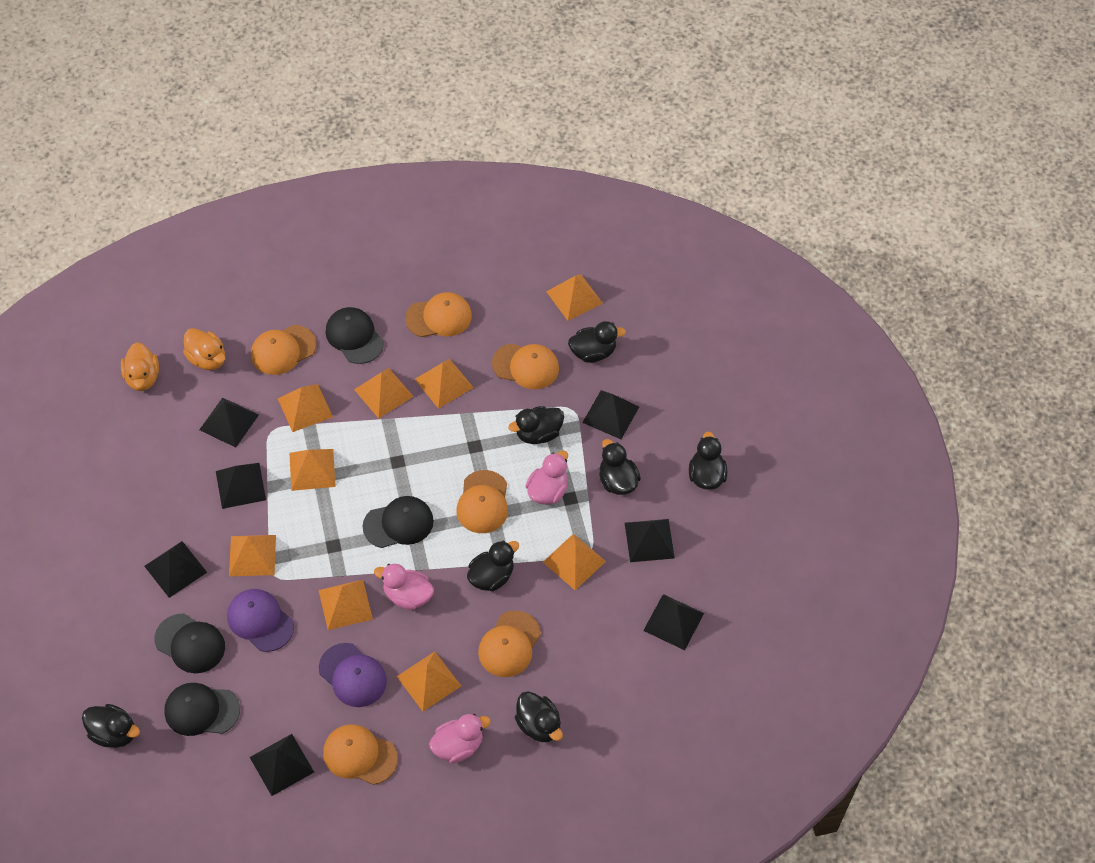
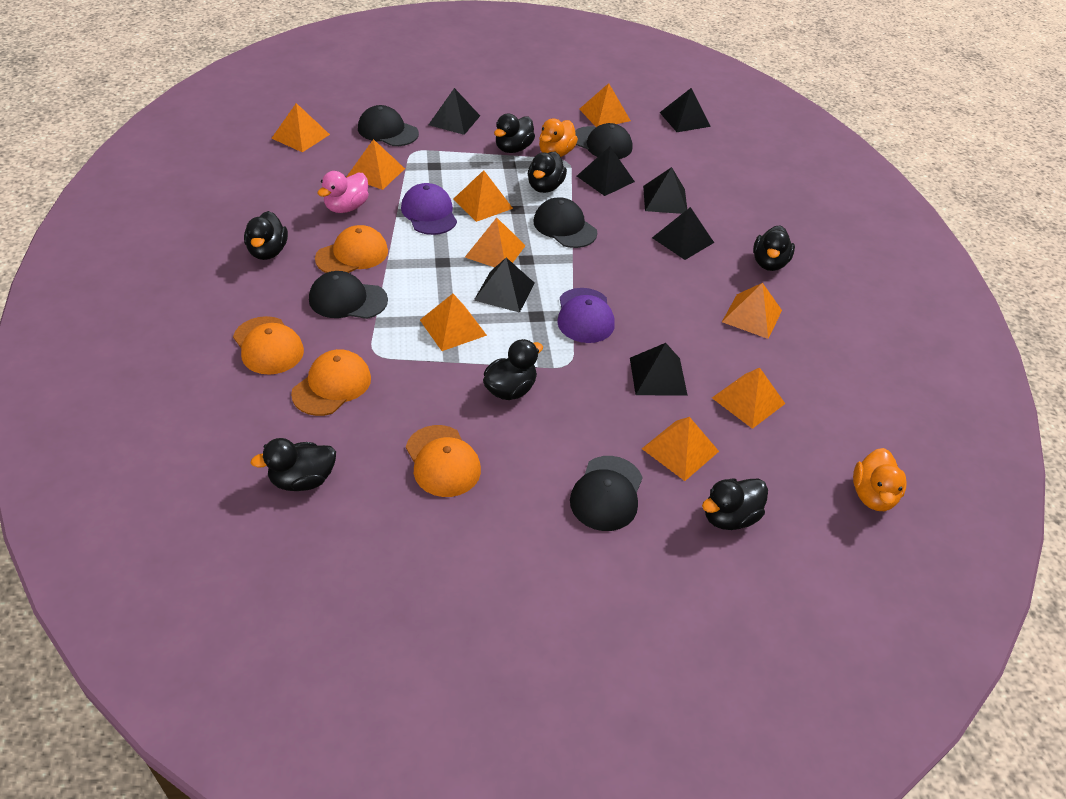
black cap: 4 -> 5
orange cap: 6 -> 4
pink duck: 3 -> 1

